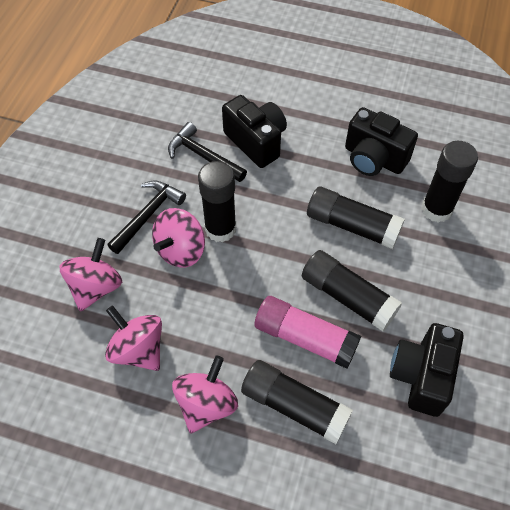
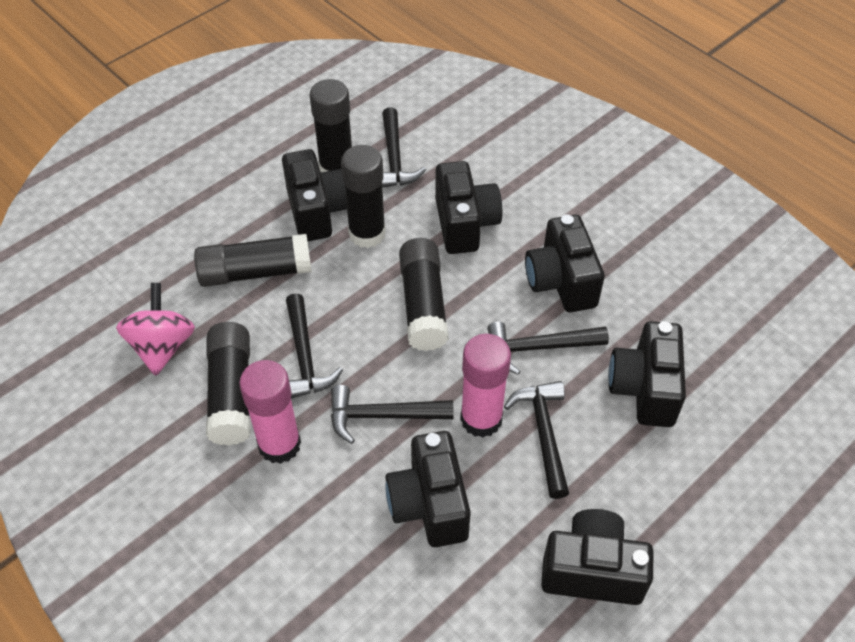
black camera: 3 -> 6
black hammer: 2 -> 5
pink glue stick: 1 -> 2
pink spinning top: 4 -> 1

